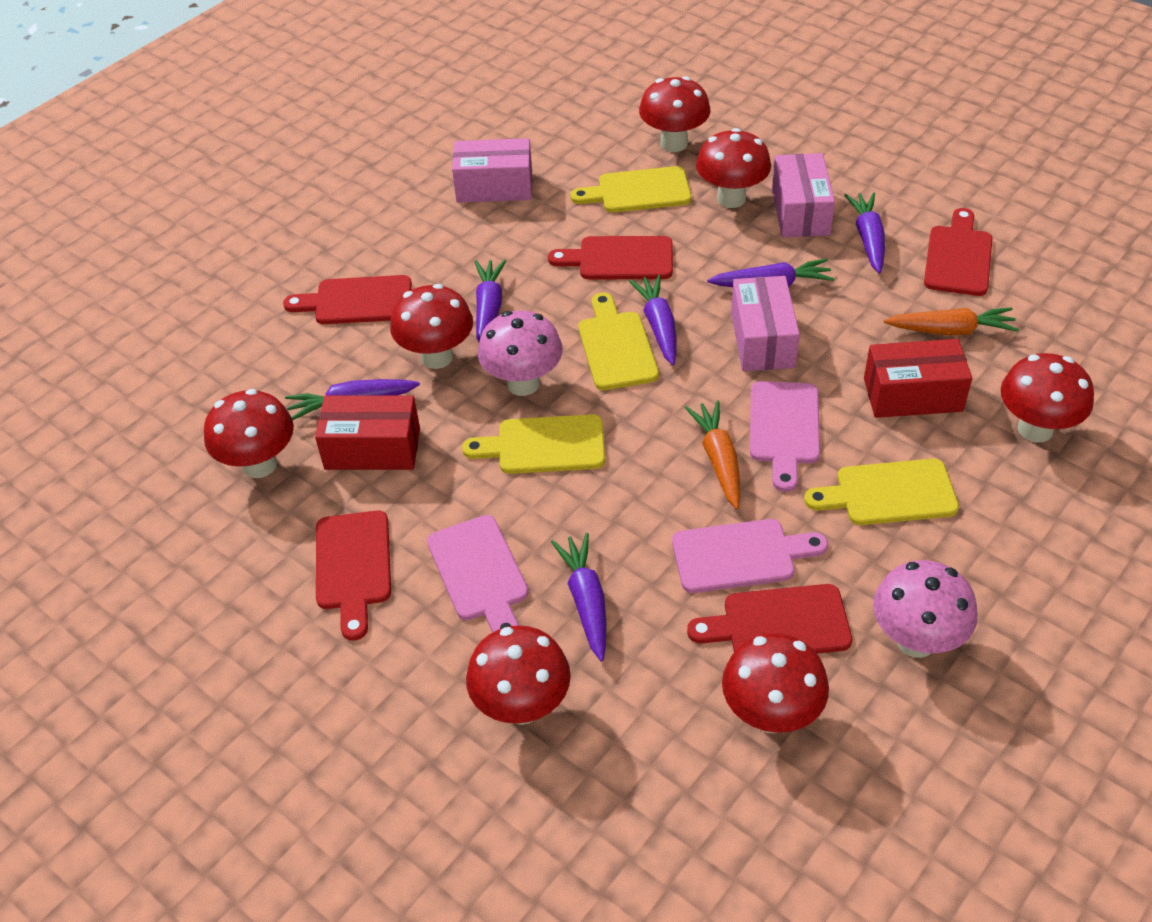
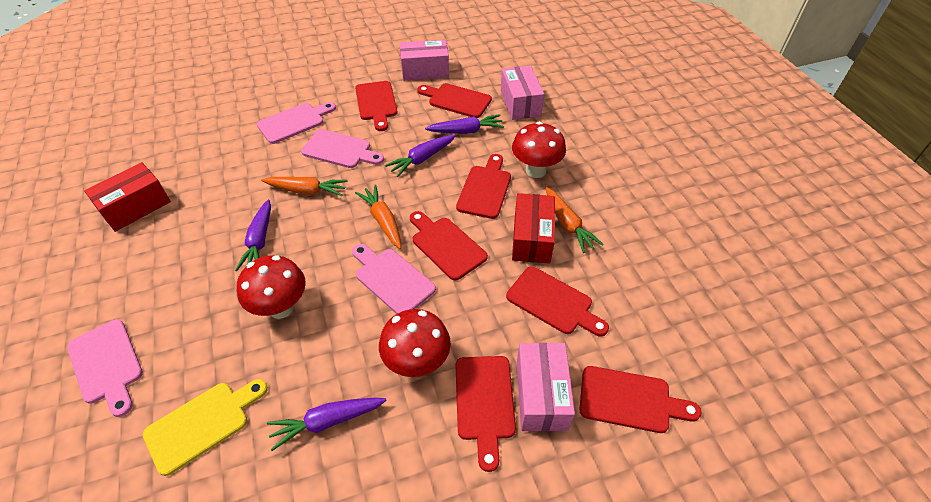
orange carrot: 2 -> 3
pink cutting board: 3 -> 4
pink mushroom: 2 -> 0
purple carrot: 6 -> 4
red cutting board: 5 -> 7
red mushroom: 7 -> 3
yellow cutting board: 4 -> 1

